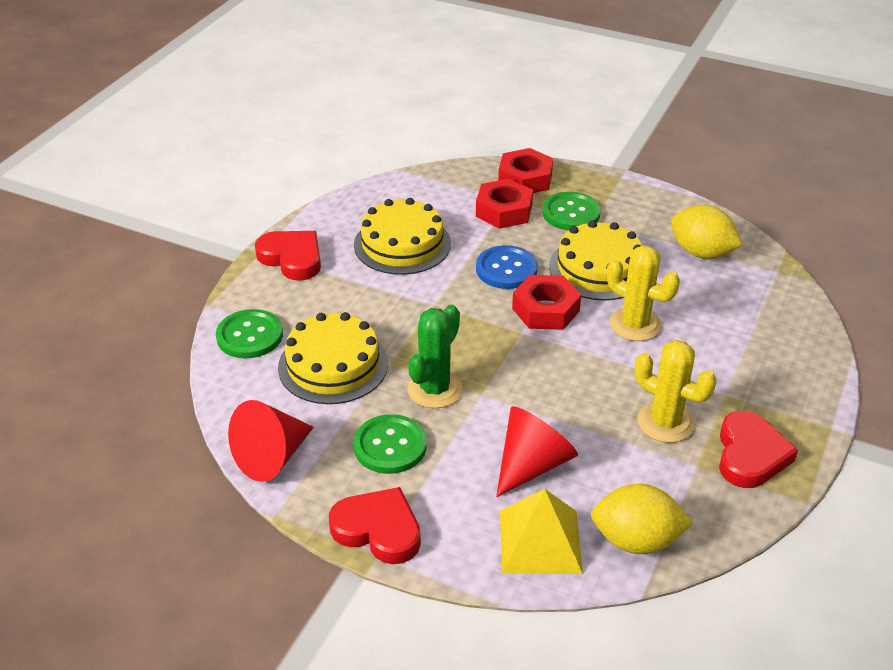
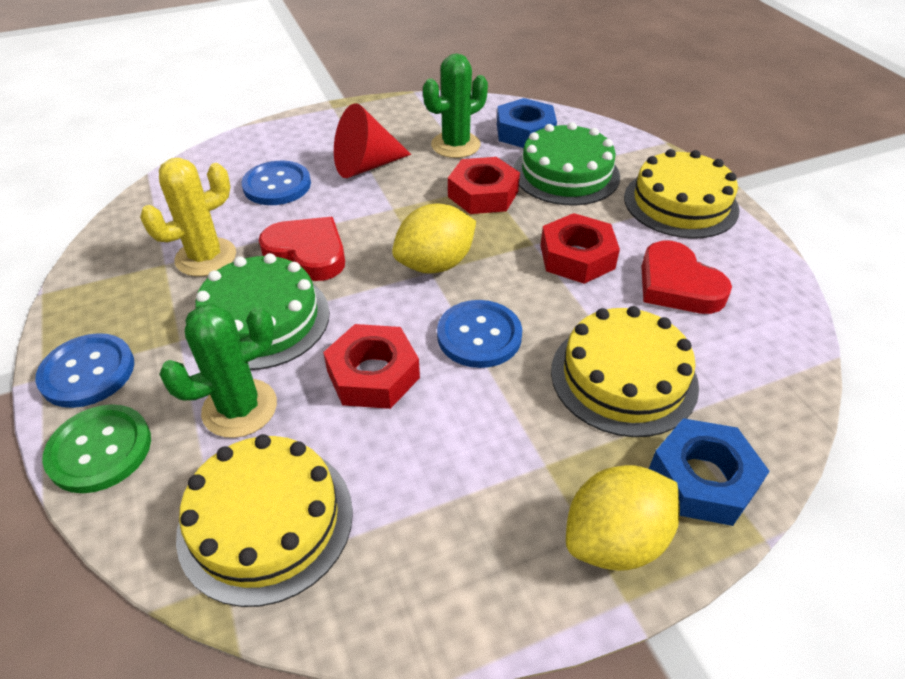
blue button: 1 -> 3
blue nut: 0 -> 2
green button: 3 -> 1
green cactus: 1 -> 2
green cake: 0 -> 2
red cone: 2 -> 1
red heart: 3 -> 2
yellow cactus: 2 -> 1
yellow pyramid: 1 -> 0

